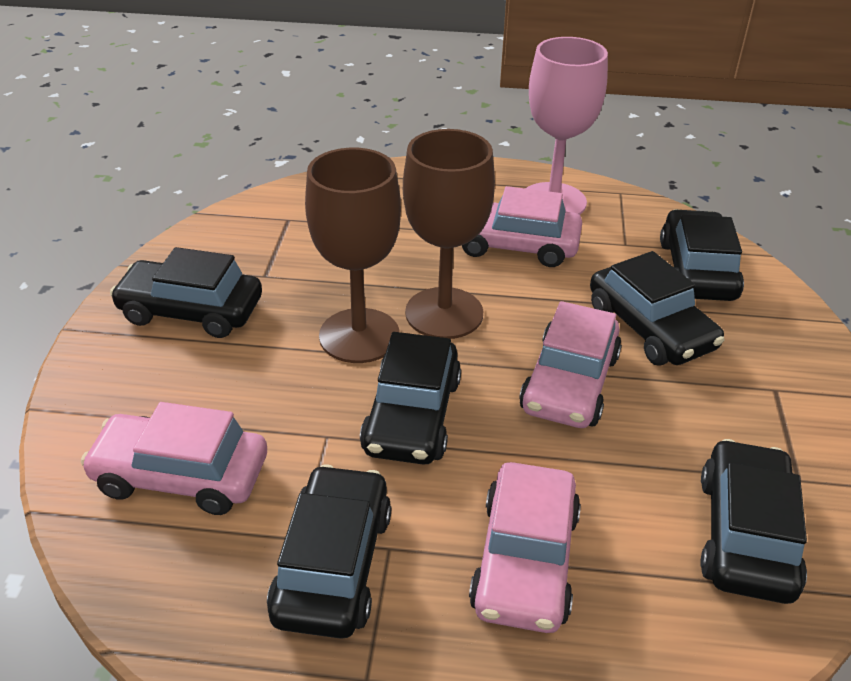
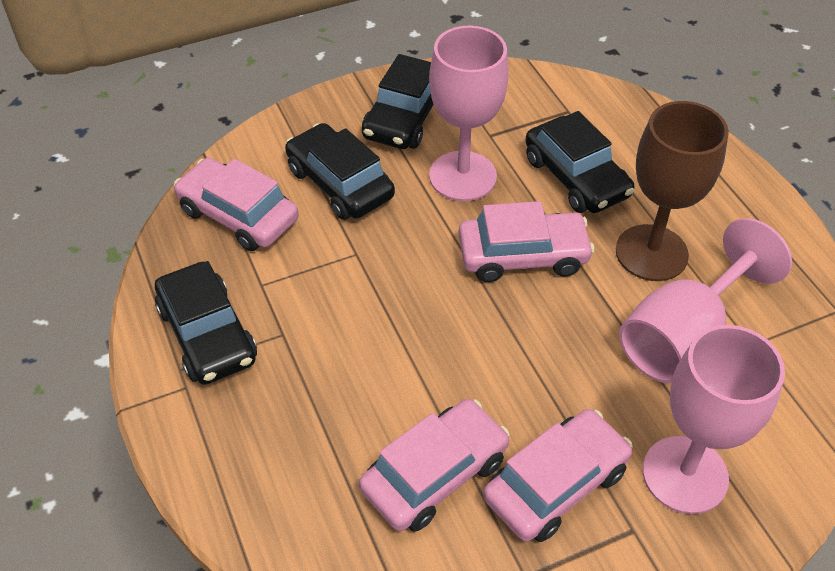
black car: 6 -> 4
brown goblet: 2 -> 1
pink goblet: 1 -> 3

